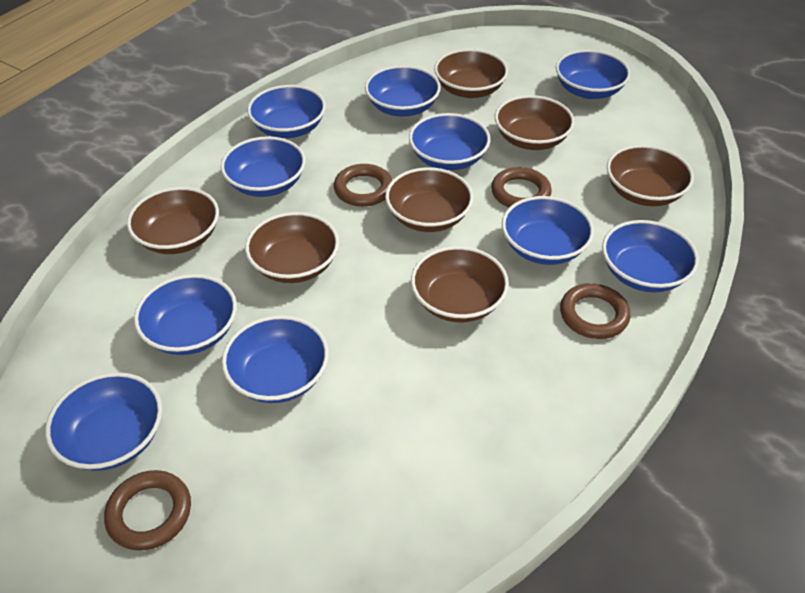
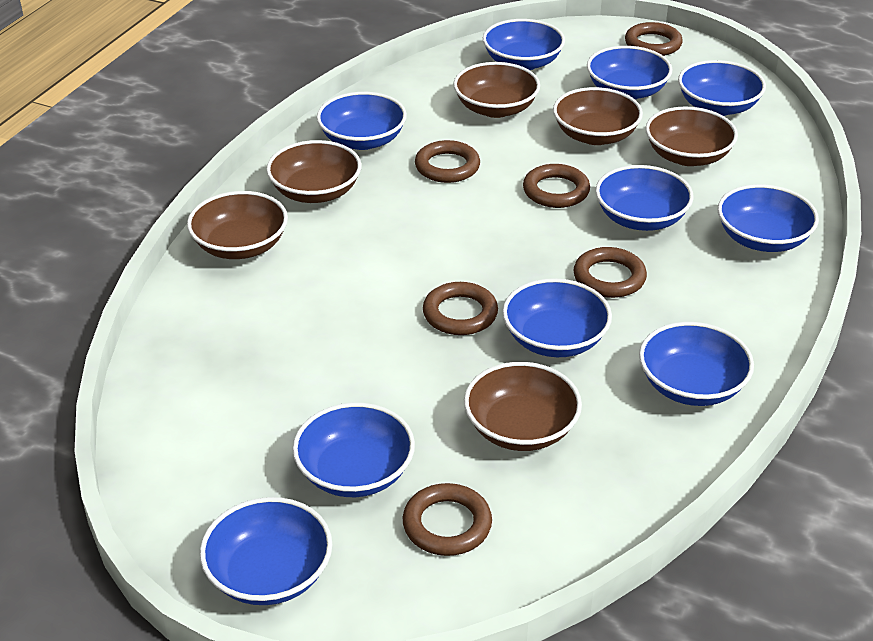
brown bowl: 7 -> 6
brown ring: 4 -> 6

